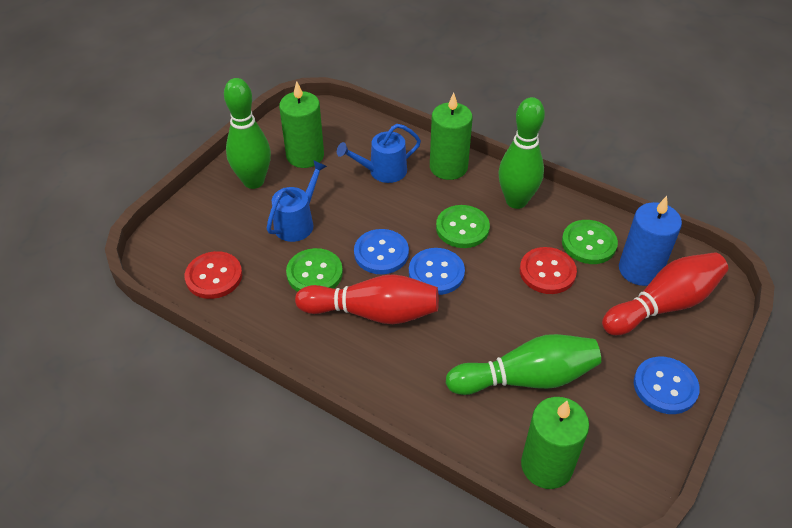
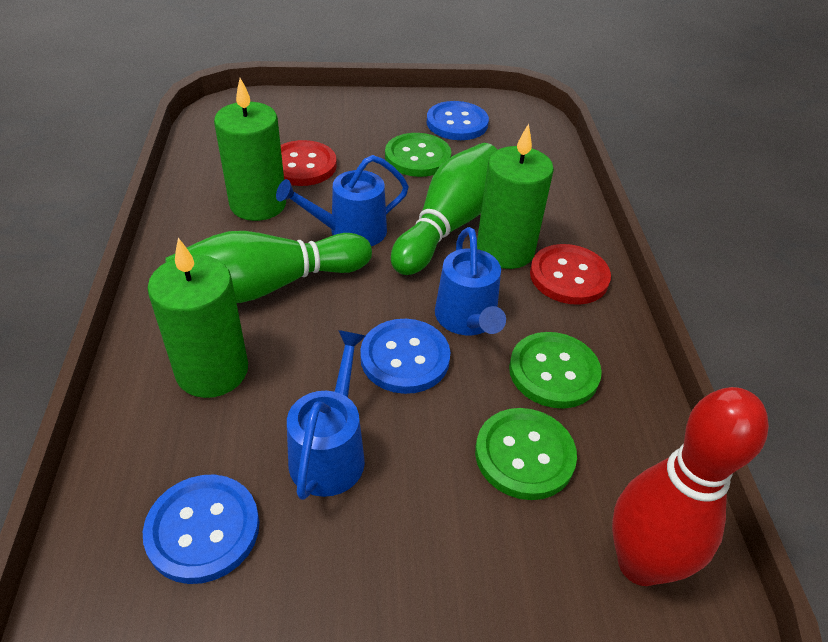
blue candle: 1 -> 0
blue watering can: 2 -> 3
green bowling pin: 3 -> 2
red bowling pin: 2 -> 1

